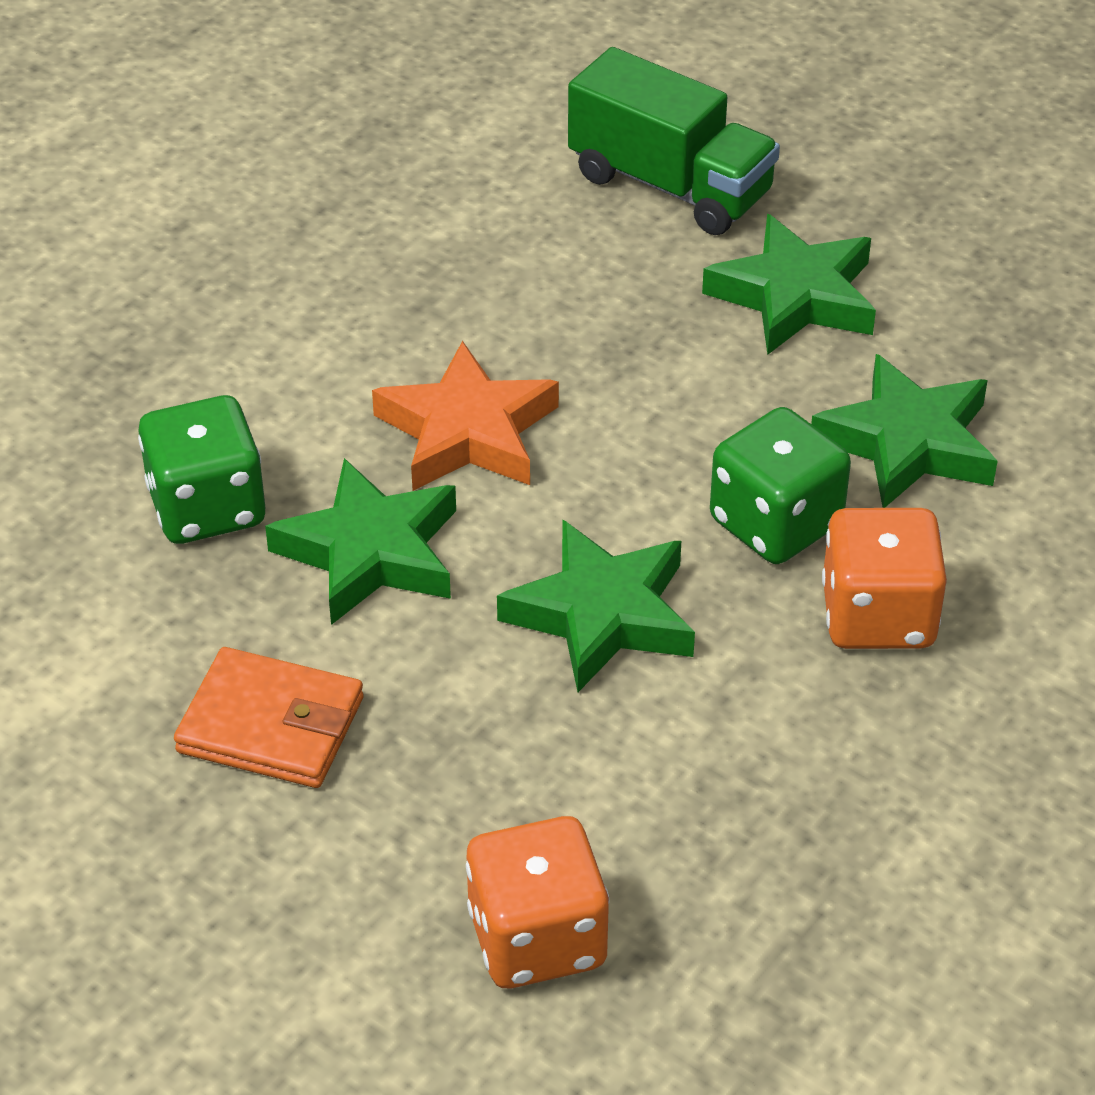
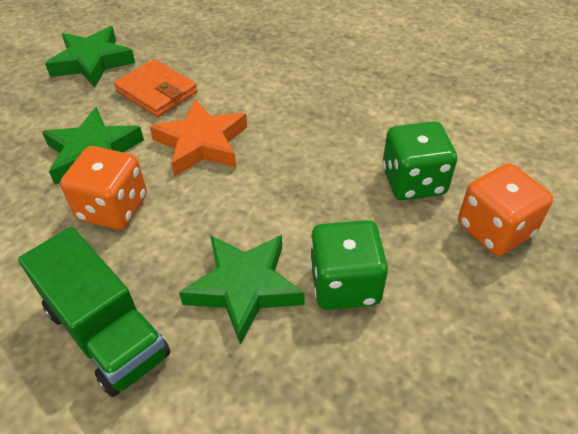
green star: 4 -> 3

